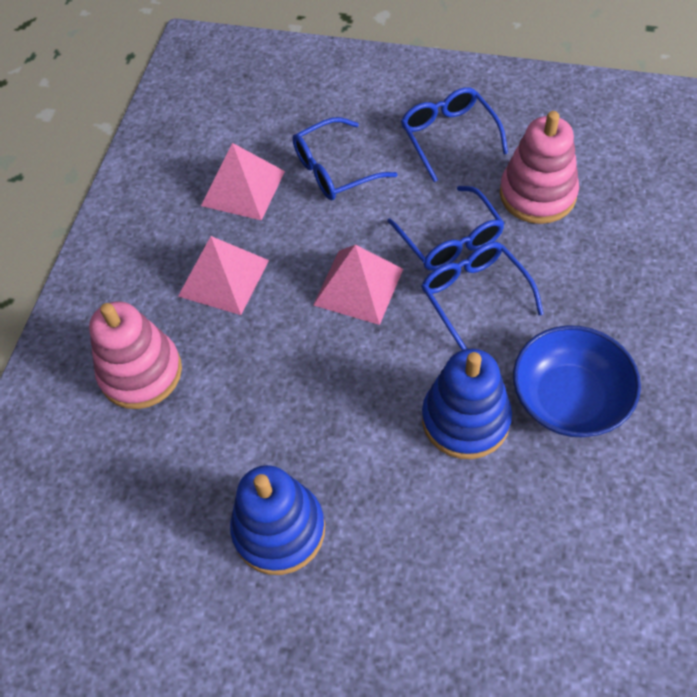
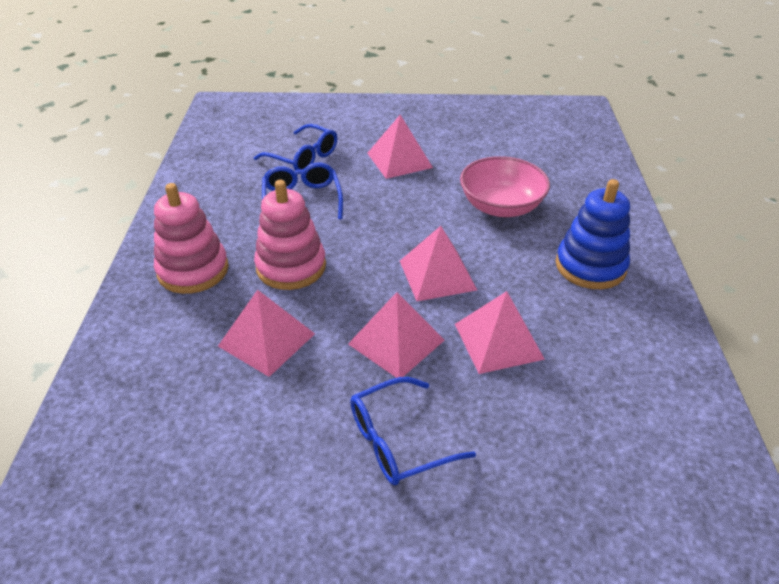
blue bowl: 1 -> 0
blue glasses: 4 -> 3
blue stacking toy: 2 -> 1
pink bowl: 0 -> 1
pink pyramid: 3 -> 5

